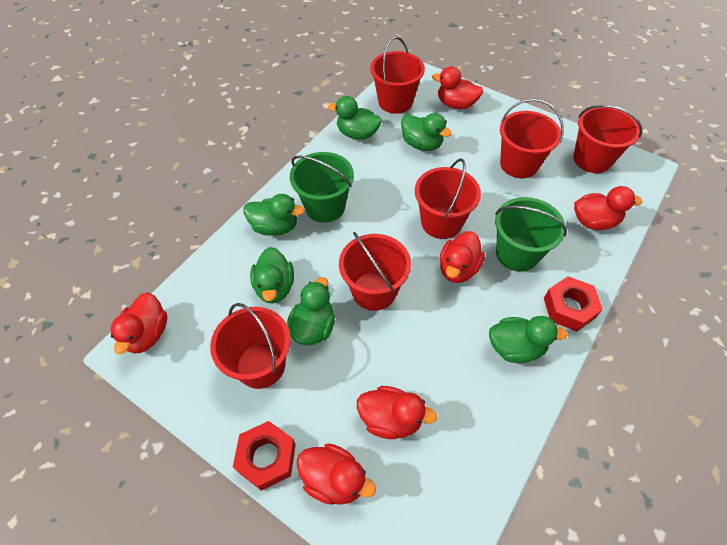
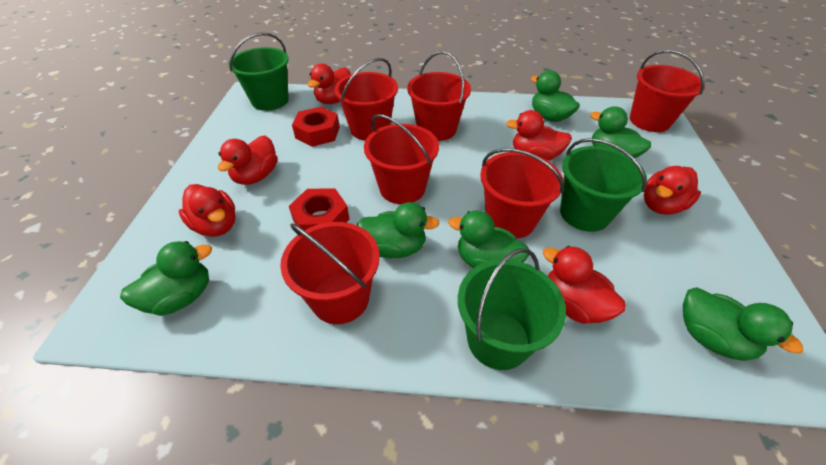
green bucket: 2 -> 3

